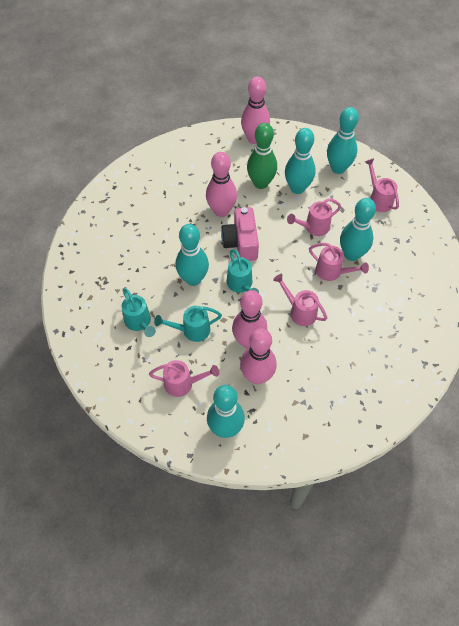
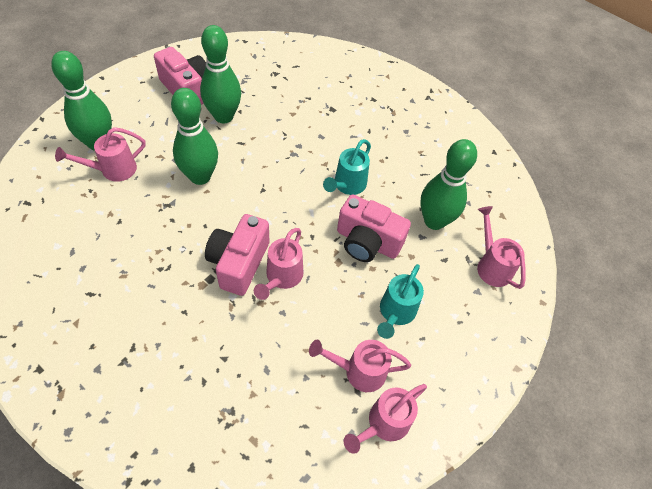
green bowling pin: 1 -> 4
pink bowling pin: 4 -> 0
pink camera: 1 -> 3
turquoise bowling pin: 5 -> 0
turquoise watering can: 3 -> 2

